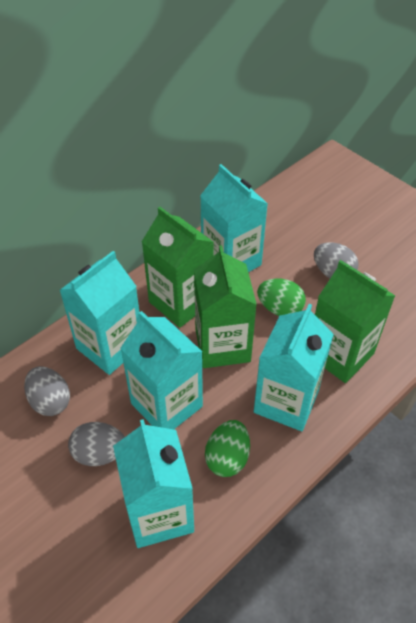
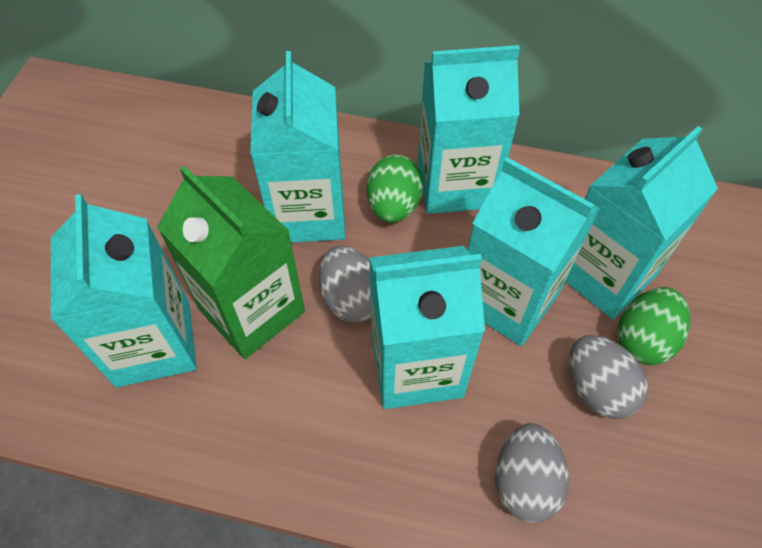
green carton: 3 -> 1
turquoise carton: 5 -> 6

